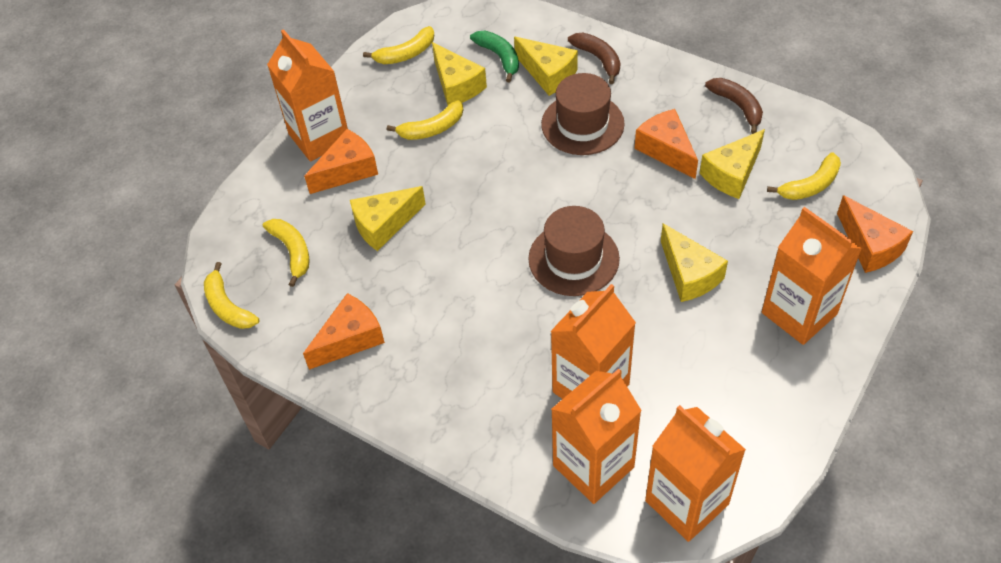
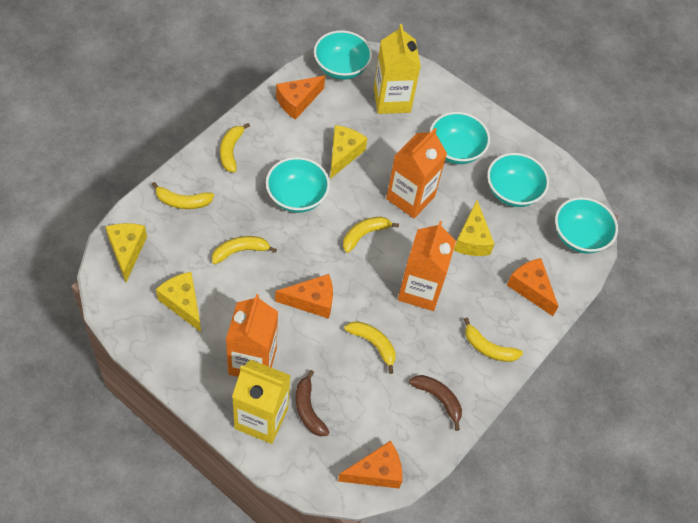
brown hat: 2 -> 0
green banana: 1 -> 0
orange carton: 5 -> 3
turquoise bowl: 0 -> 5
yellow banana: 5 -> 6
yellow carton: 0 -> 2
yellow cheese: 5 -> 4

